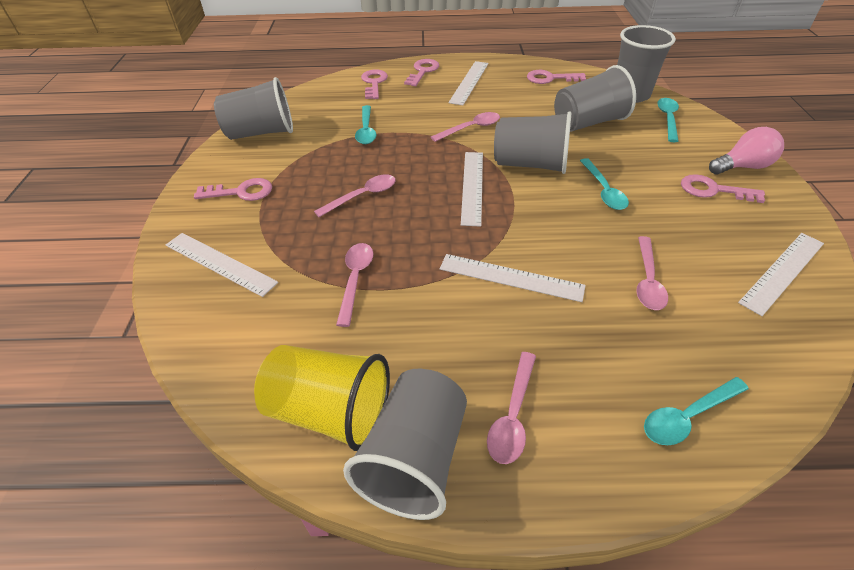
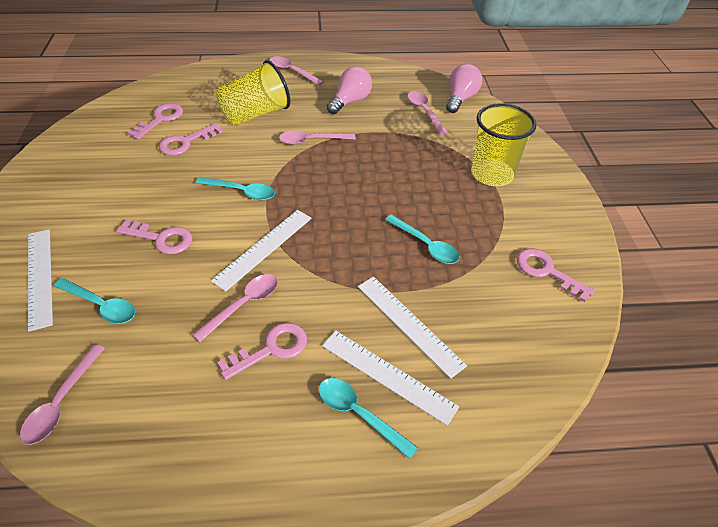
grey cup: 5 -> 0
pink light bulb: 1 -> 2
white ruler: 5 -> 4
yellow cup: 1 -> 2

